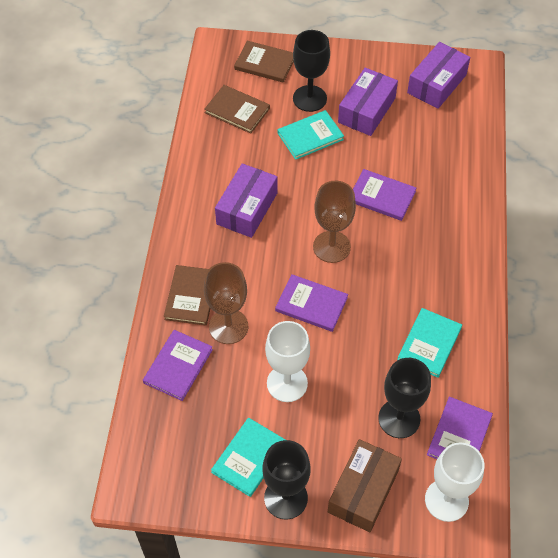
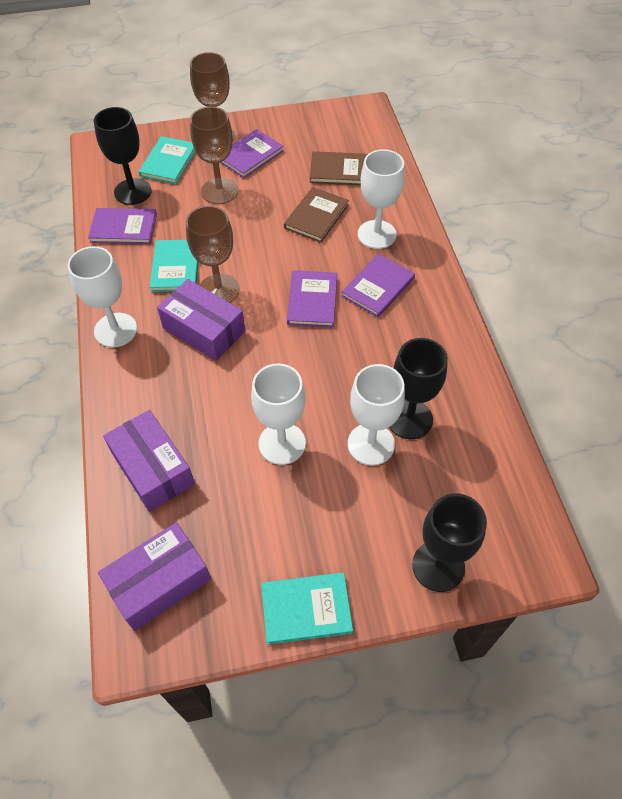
brown book: 3 -> 2
brown box: 1 -> 0
brown goblet: 2 -> 3
white goblet: 2 -> 4

